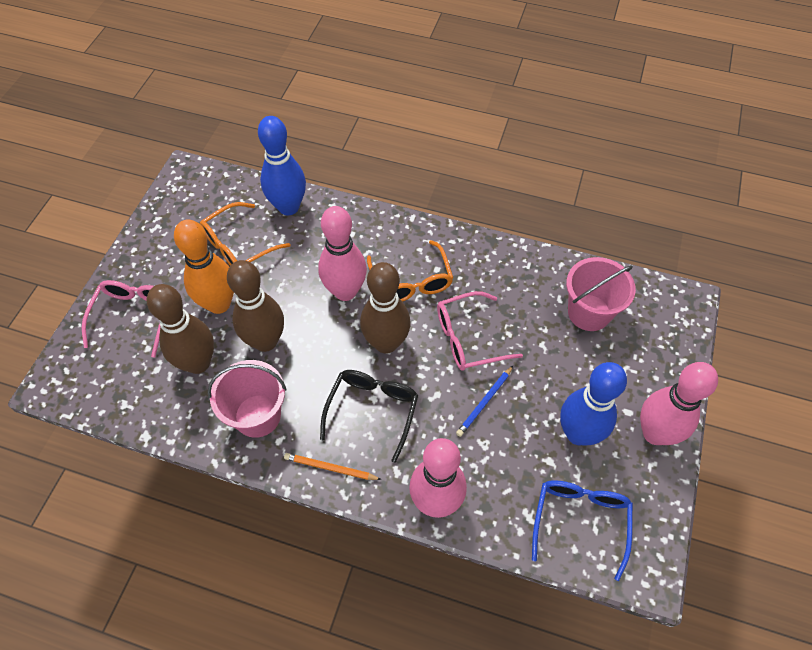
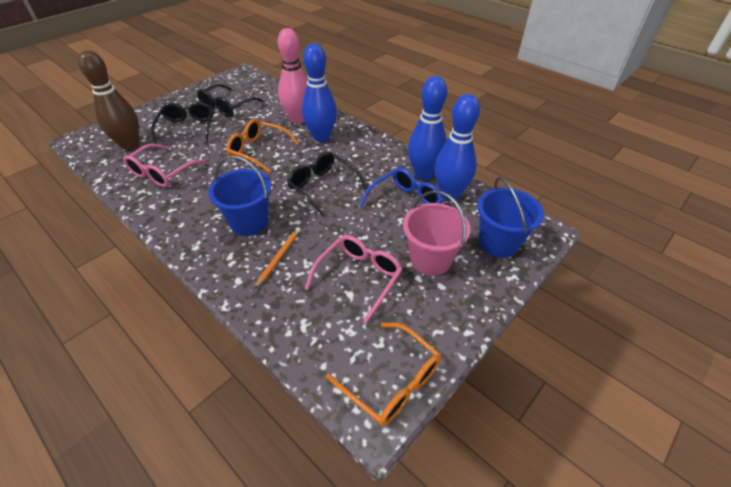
black glasses: 1 -> 3
blue bowling pin: 2 -> 3
blue bucket: 0 -> 2
blue pencil: 1 -> 0
brown bowling pin: 3 -> 1
orange bowling pin: 1 -> 0
pink bowling pin: 3 -> 1
pink bucket: 2 -> 1

